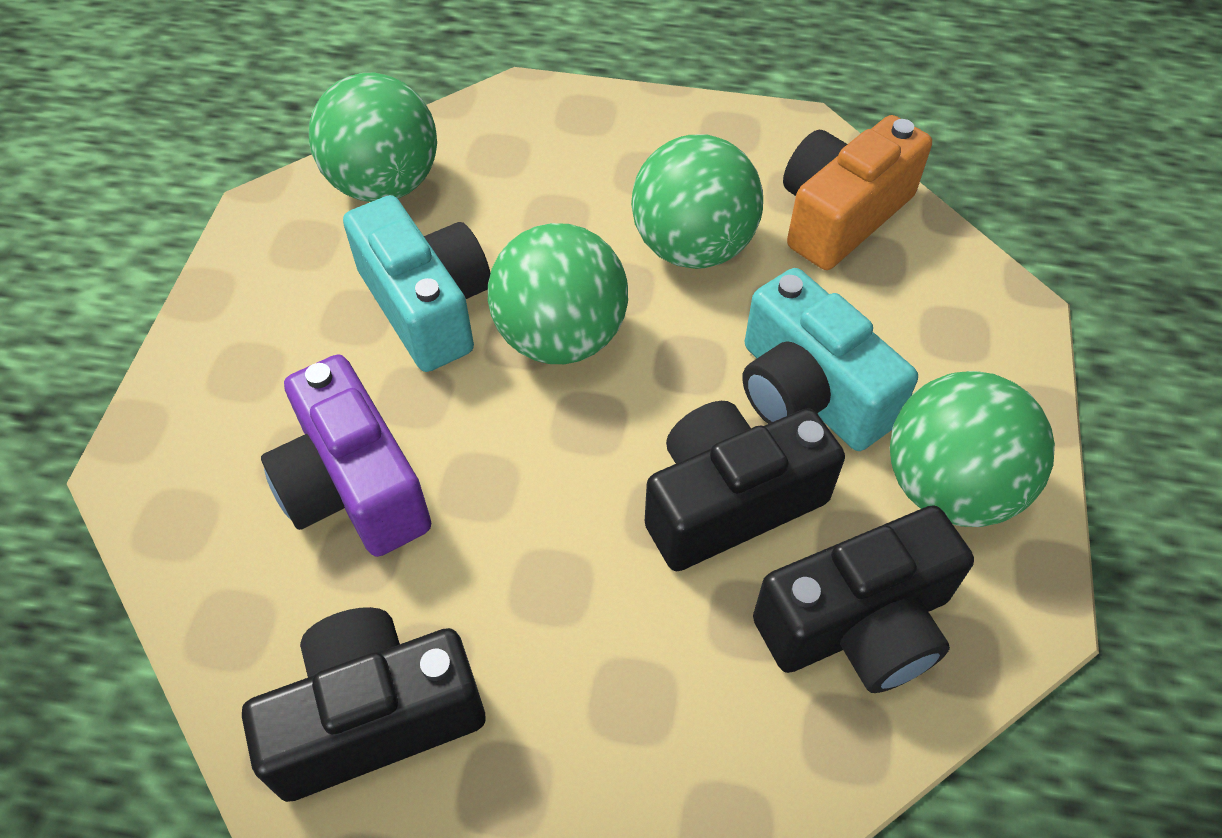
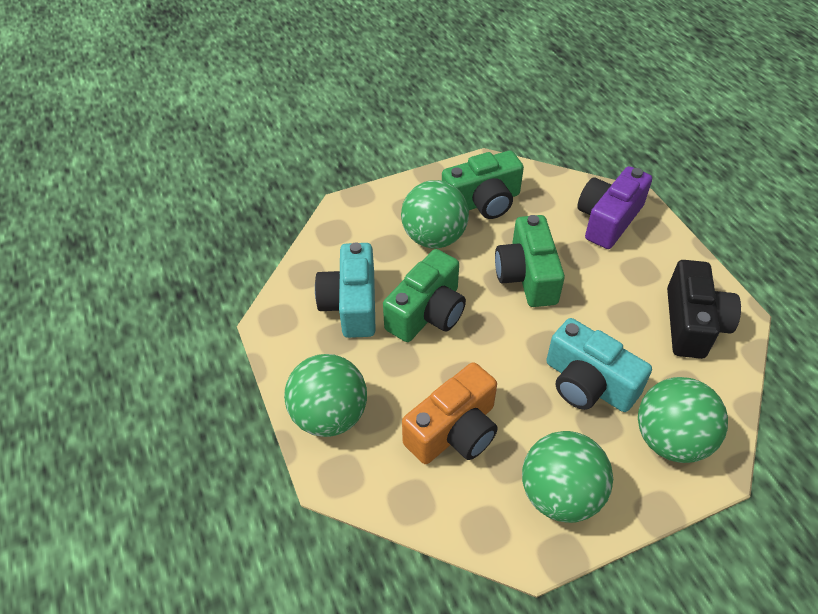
black camera: 3 -> 1
green camera: 0 -> 3

